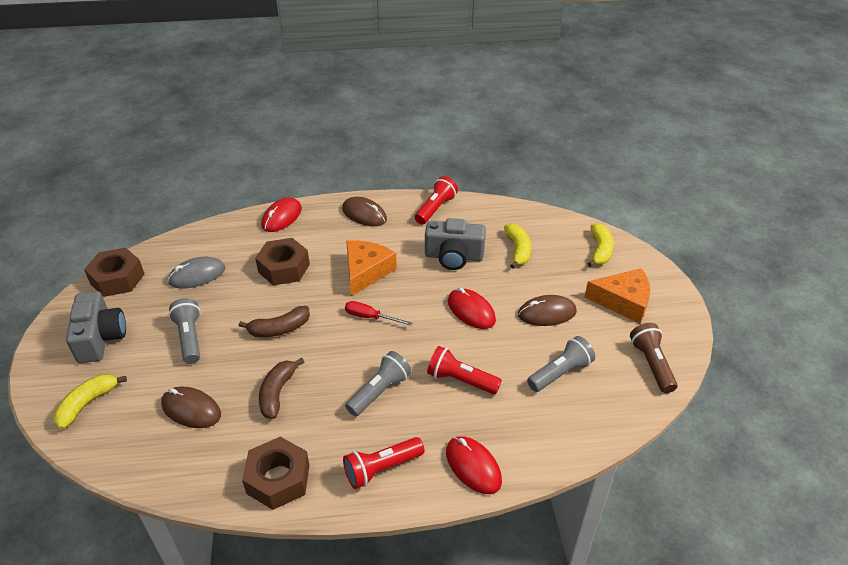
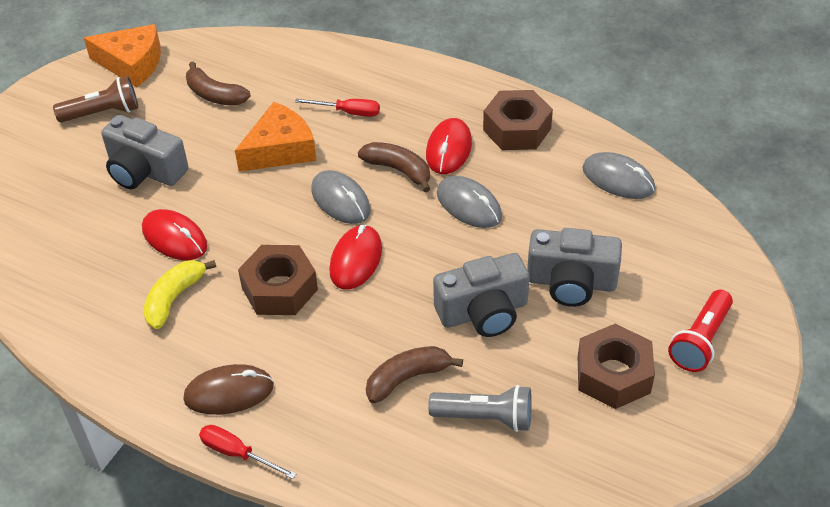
brown banana: 2 -> 3
brown mouse: 3 -> 1
grey camera: 2 -> 3
grey flashlight: 3 -> 1
grey mouse: 1 -> 3
red flashlight: 3 -> 1
red screwdriver: 1 -> 2
yellow banana: 3 -> 1

